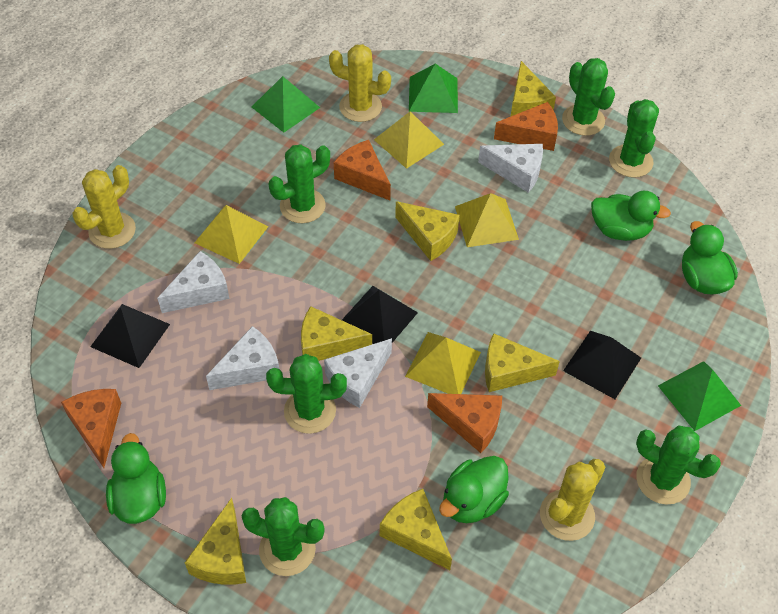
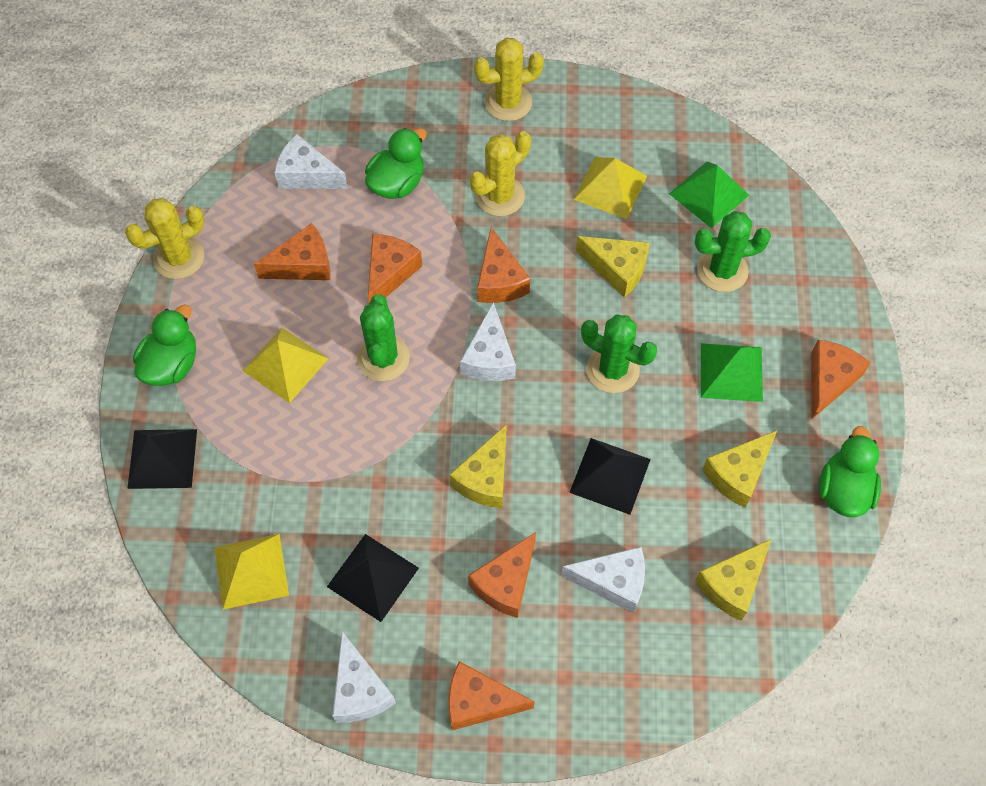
green cactus: 6 -> 3
green duck: 4 -> 3
green pyramid: 3 -> 2
orange cheese: 4 -> 6
yellow cheese: 6 -> 4
yellow pyramid: 4 -> 3

